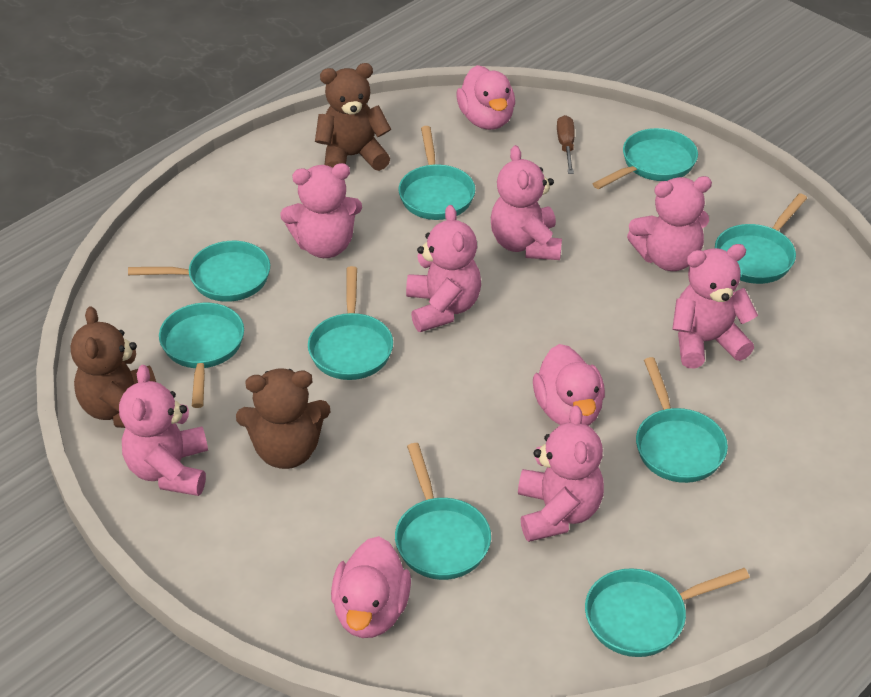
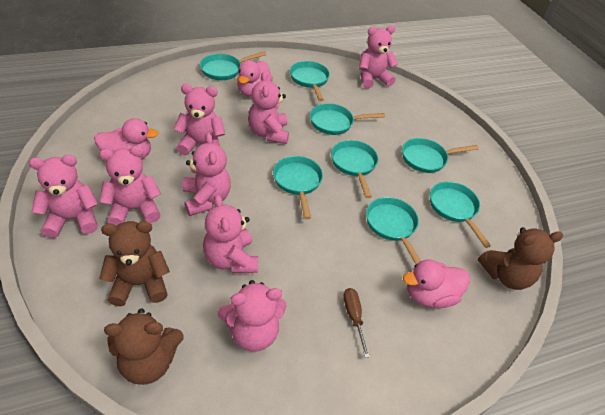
pink teddy bear: 7 -> 8
turquoise pan: 9 -> 8

